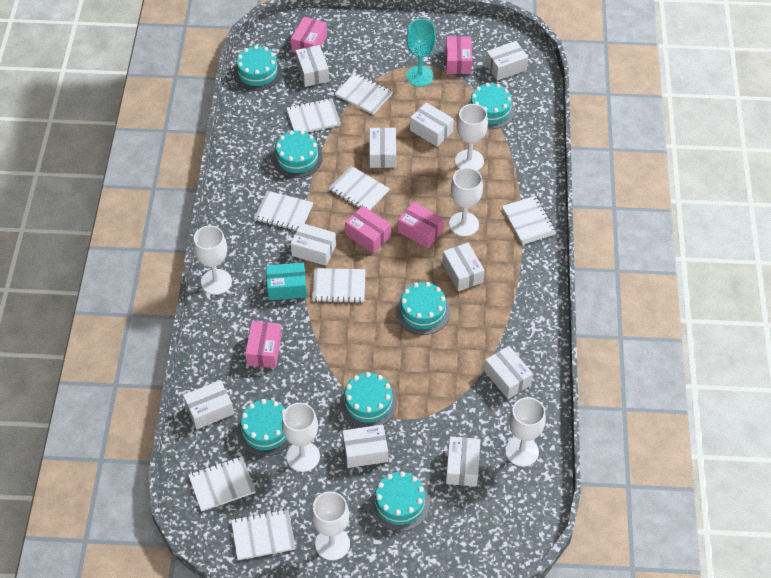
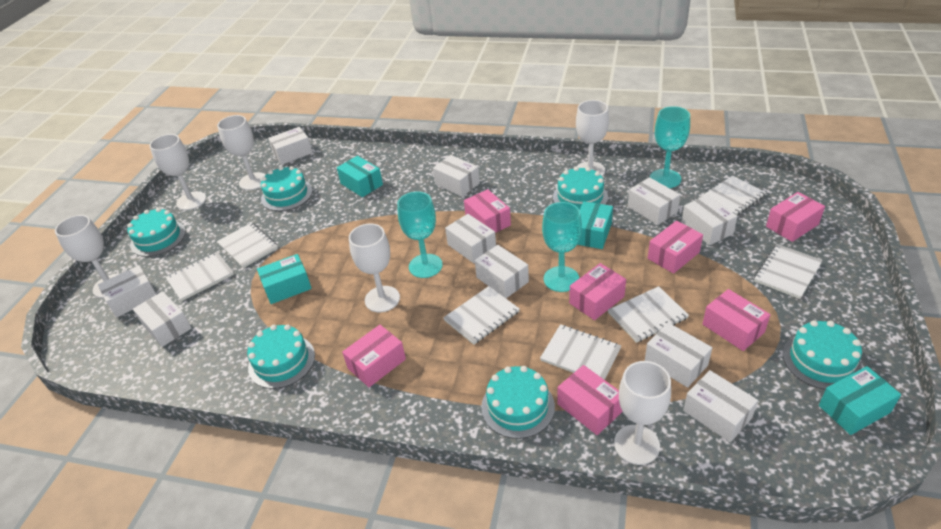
pink box: 5 -> 7
turquoise box: 1 -> 4
turquoise cake: 7 -> 6
turquoise goblet: 1 -> 3
white notebook: 8 -> 7

